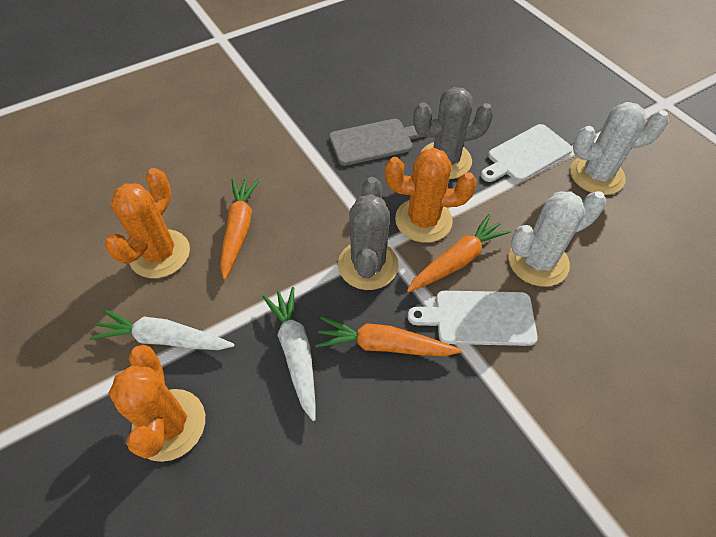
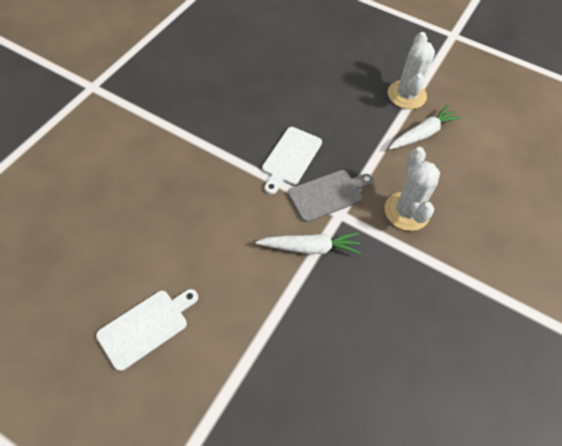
grey cactus: 2 -> 0
orange cactus: 3 -> 0
orange carrot: 3 -> 0

